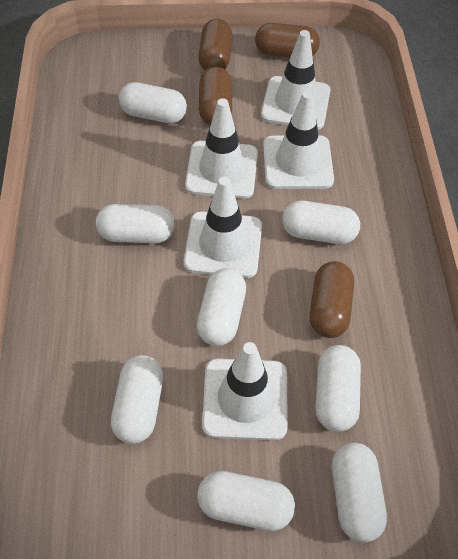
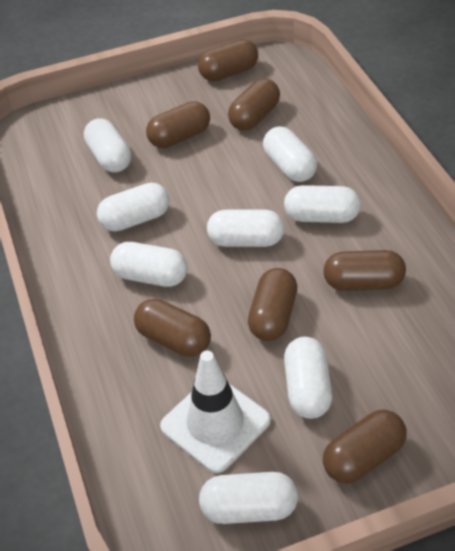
brown capsule: 4 -> 7
white traffic cone: 5 -> 1

